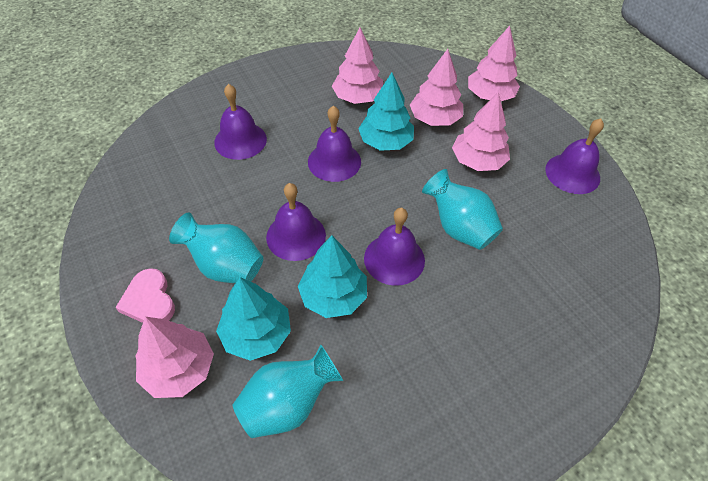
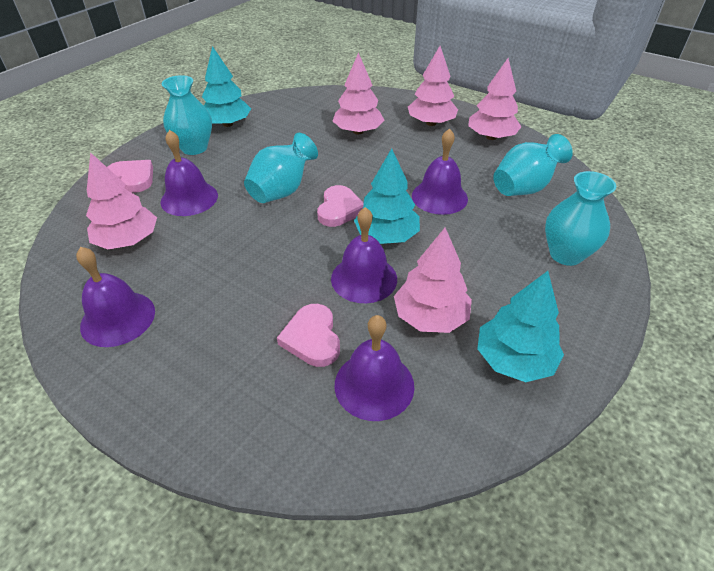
pink heart: 1 -> 3
turquoise vase: 3 -> 4

